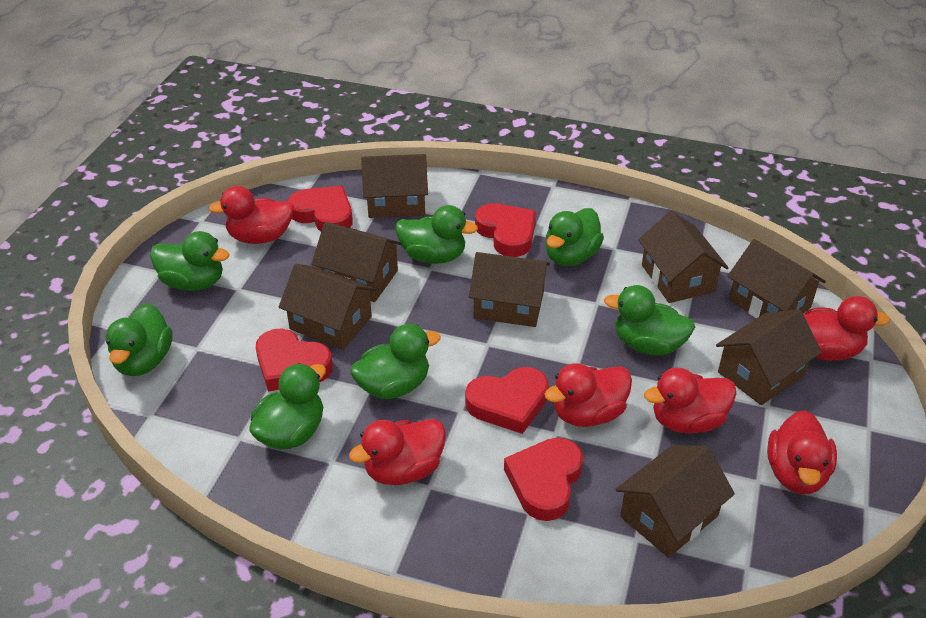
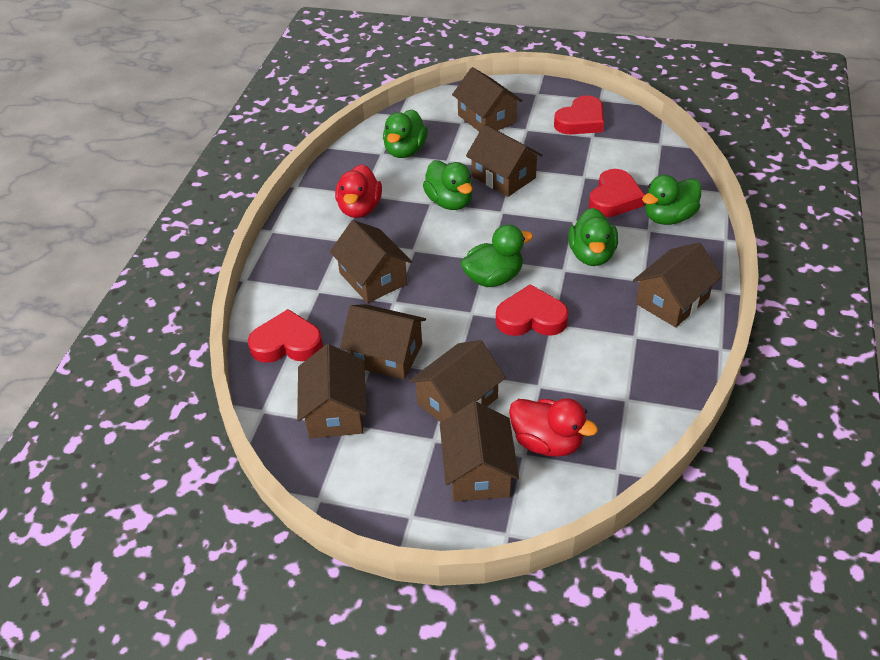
green duck: 7 -> 5
red duck: 6 -> 2
red heart: 5 -> 4

